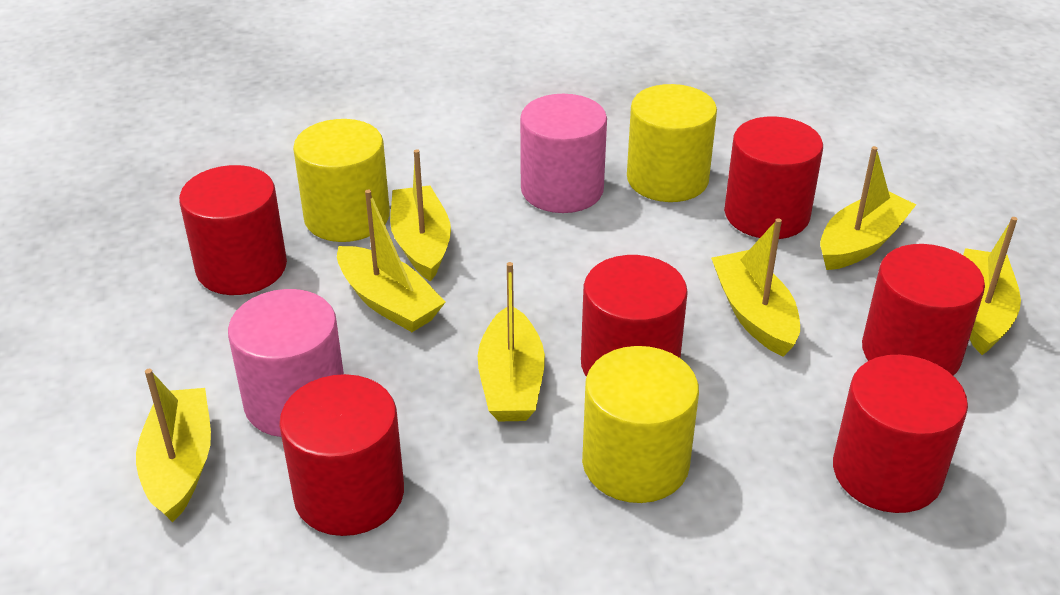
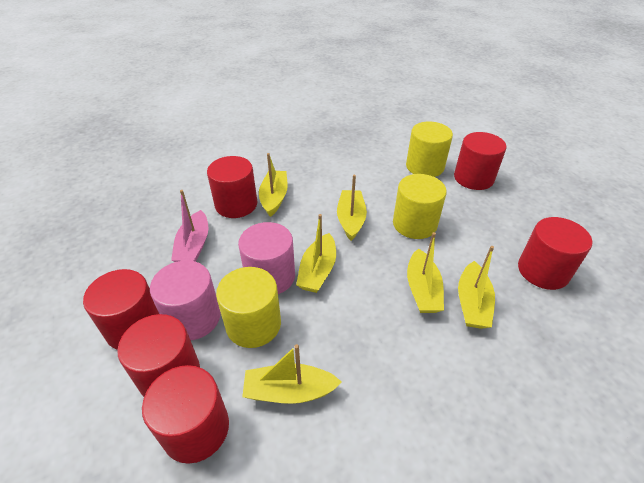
pink boat: 0 -> 1
yellow boat: 7 -> 6

